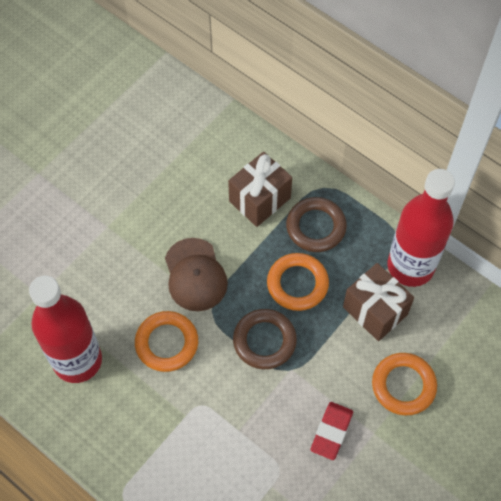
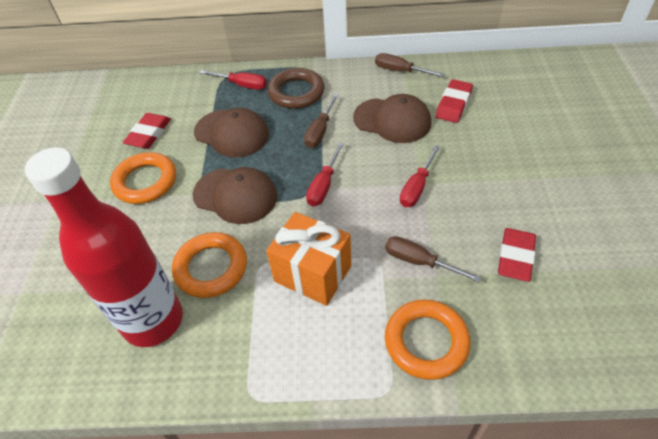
brown cap: 1 -> 3
brown gift: 2 -> 0
brown ring: 2 -> 1
brown screwdriver: 0 -> 3
orange gift: 0 -> 1
red bottle: 2 -> 1
red eraser: 1 -> 3
red screwdriver: 0 -> 3

